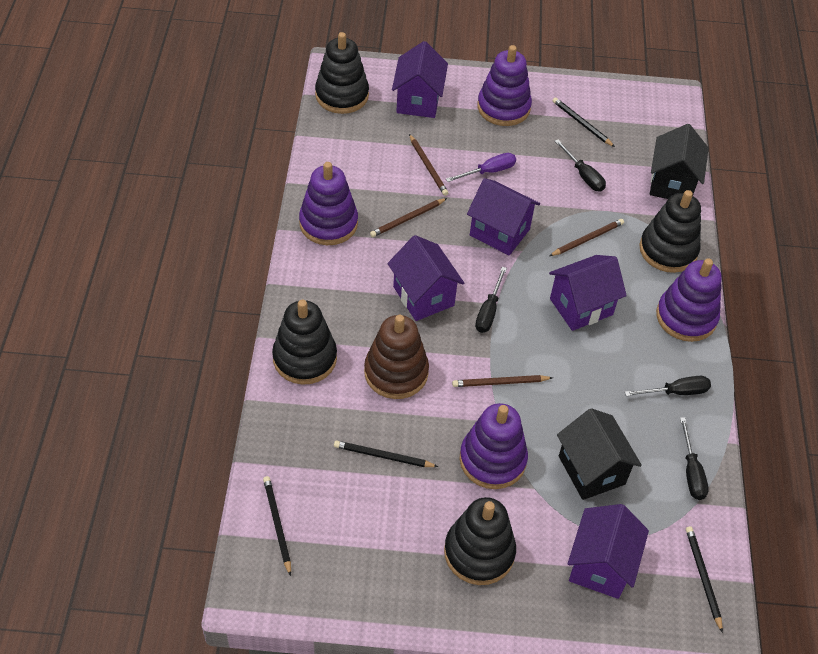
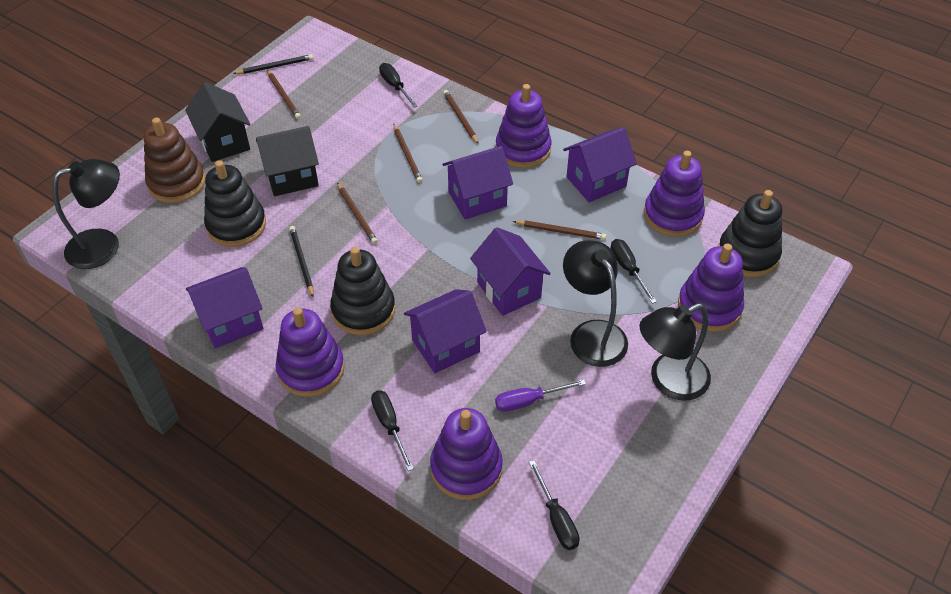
black lamp: 0 -> 3
black pencil: 4 -> 2
black stacking toy: 4 -> 3
brown pencil: 4 -> 5
purple stacking toy: 4 -> 5

